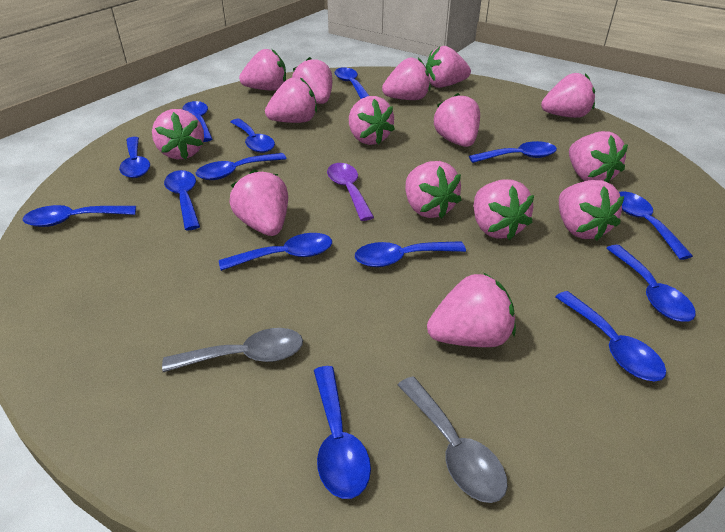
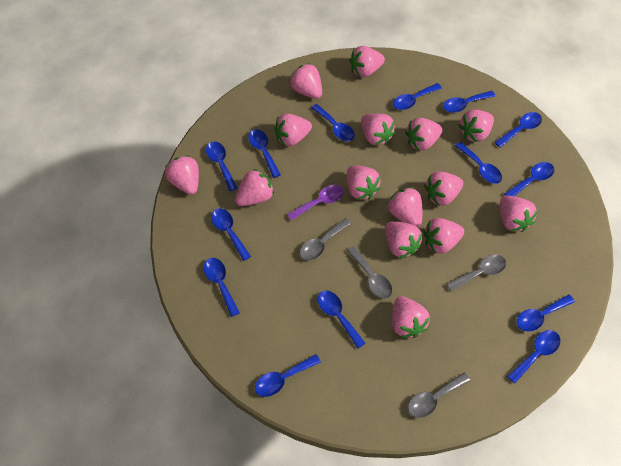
grey spoon: 2 -> 4

